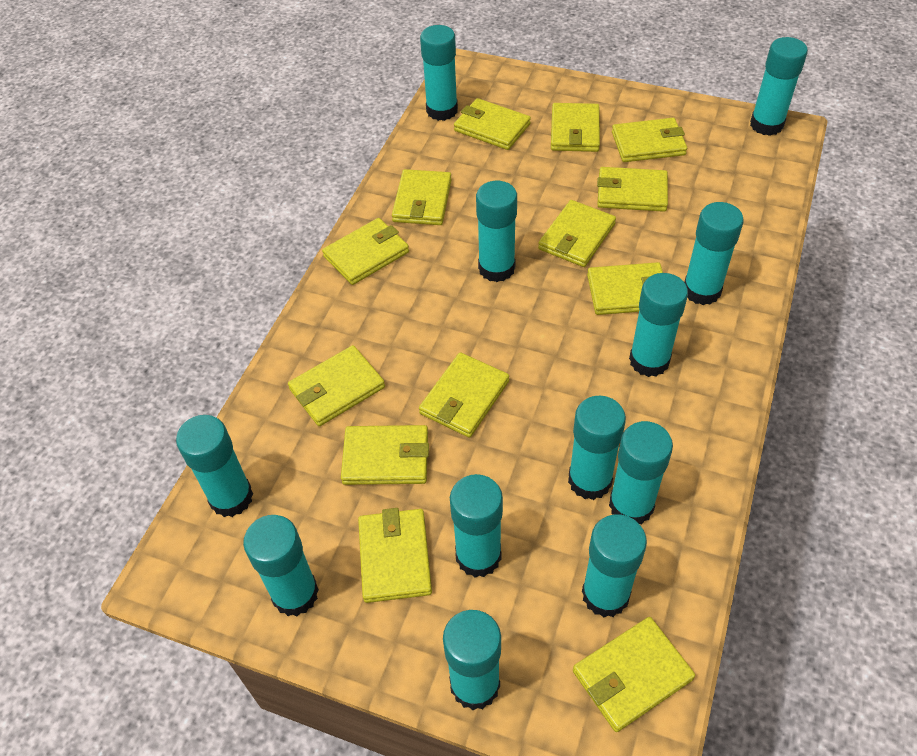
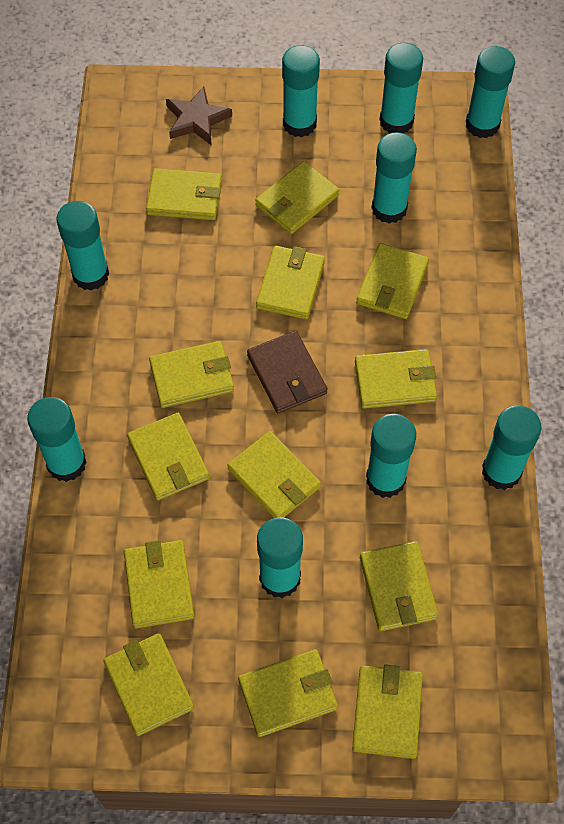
brown star: 0 -> 1
brown wallet: 0 -> 1
turquoise glue stick: 12 -> 9

